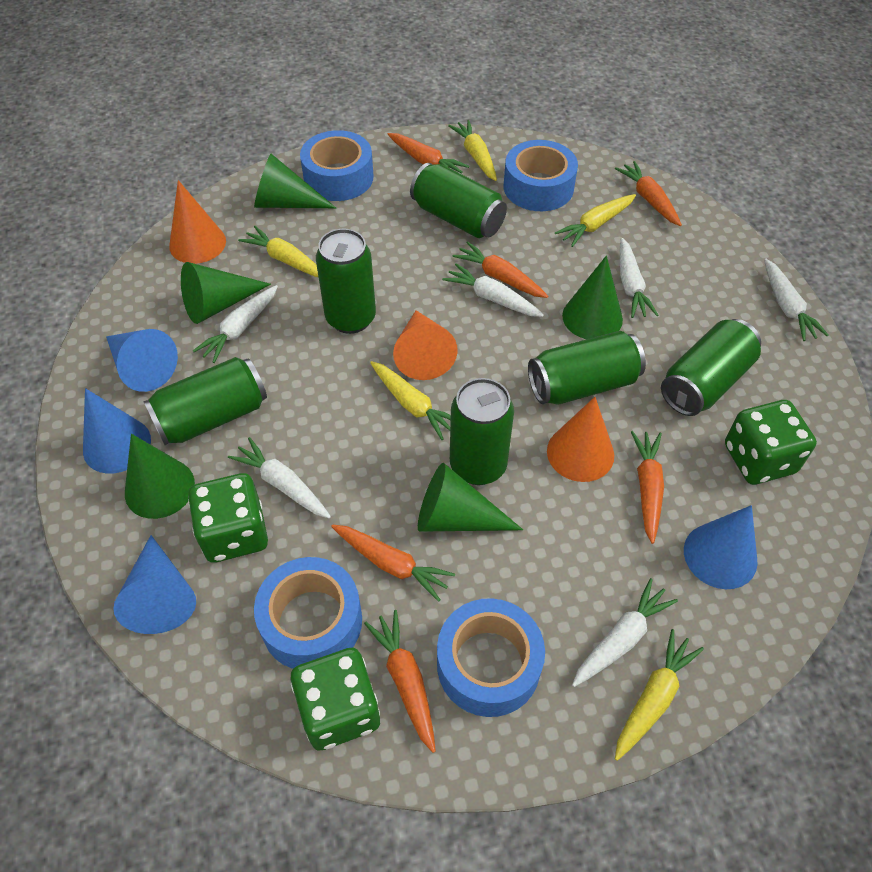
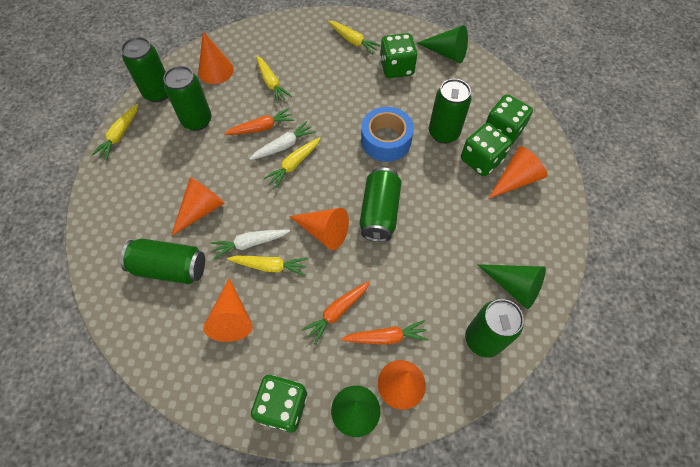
blue cone: 4 -> 0
blue tape: 4 -> 1
green cone: 5 -> 3
green dice: 3 -> 4
orange carrot: 6 -> 3
orange cone: 3 -> 6
white carrot: 6 -> 2

